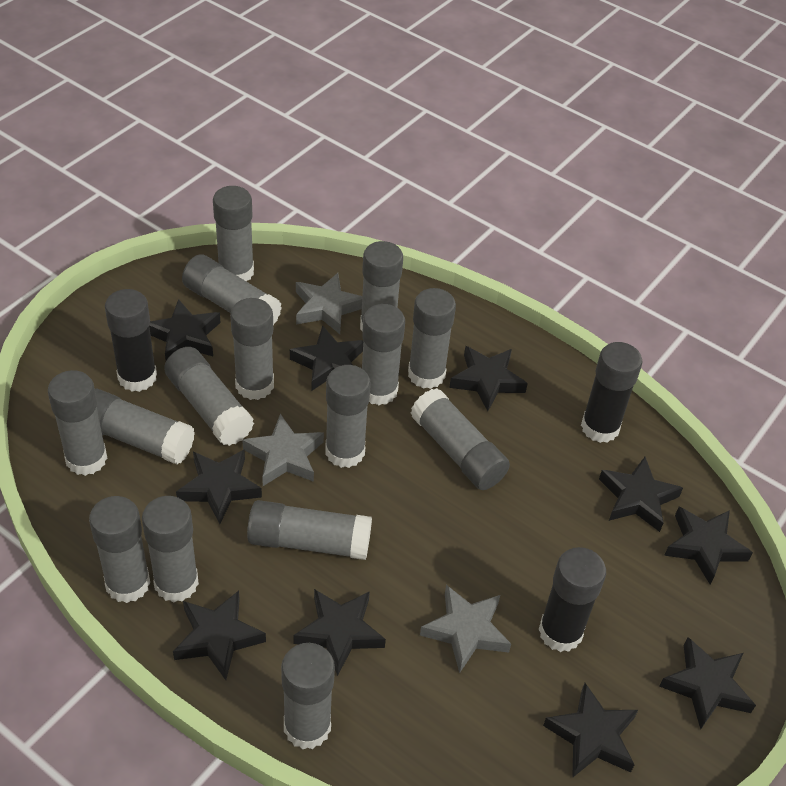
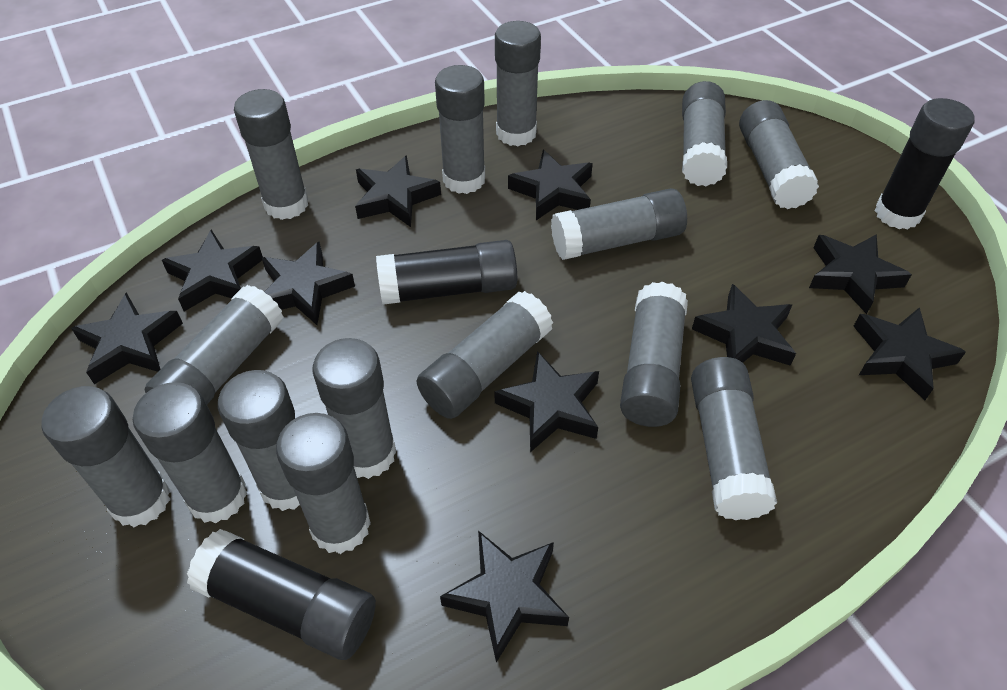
grey star: 3 -> 0

